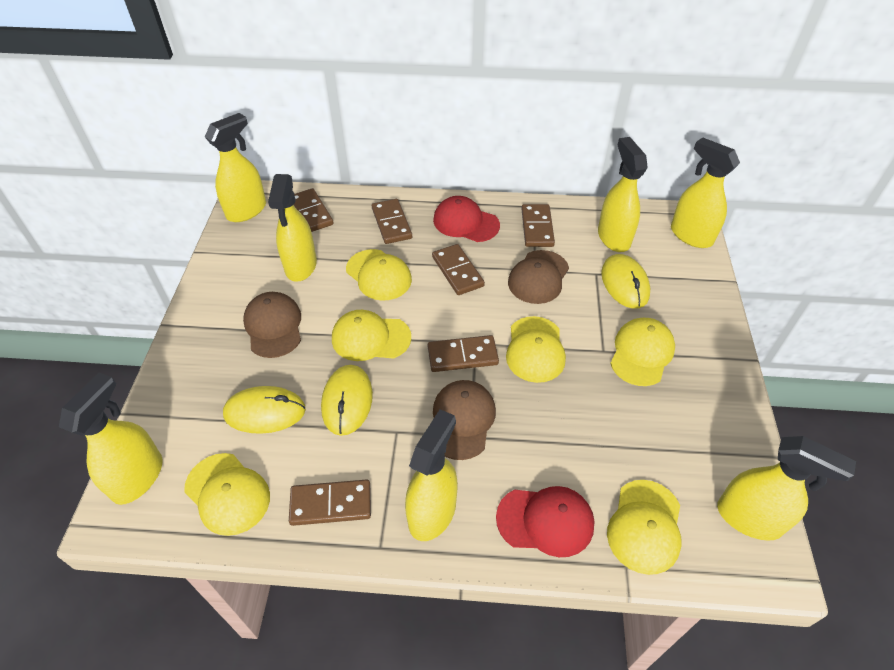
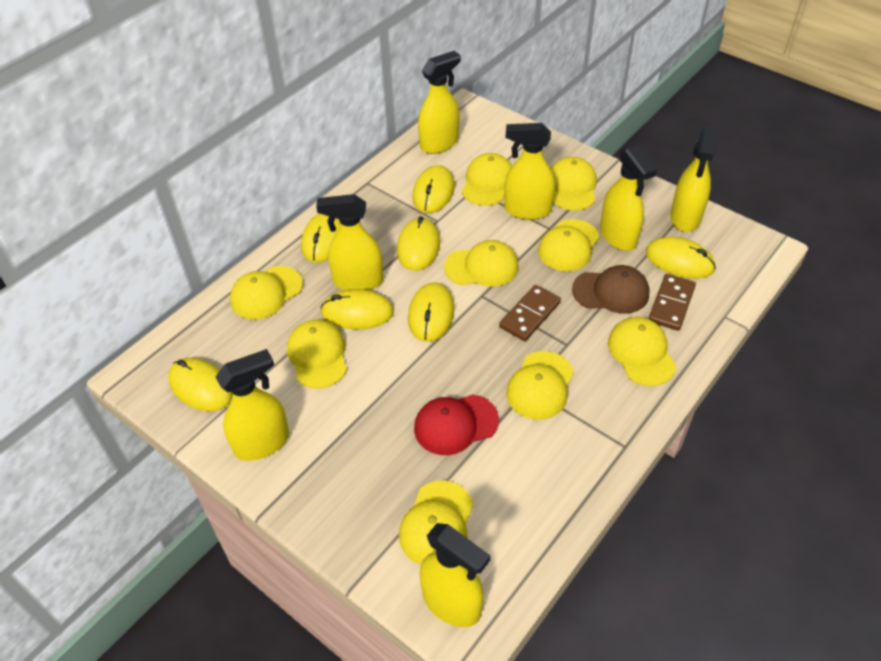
brown cap: 3 -> 1
brown domino: 6 -> 2
red cap: 2 -> 1
yellow cap: 6 -> 9
yellow mouse: 3 -> 7

